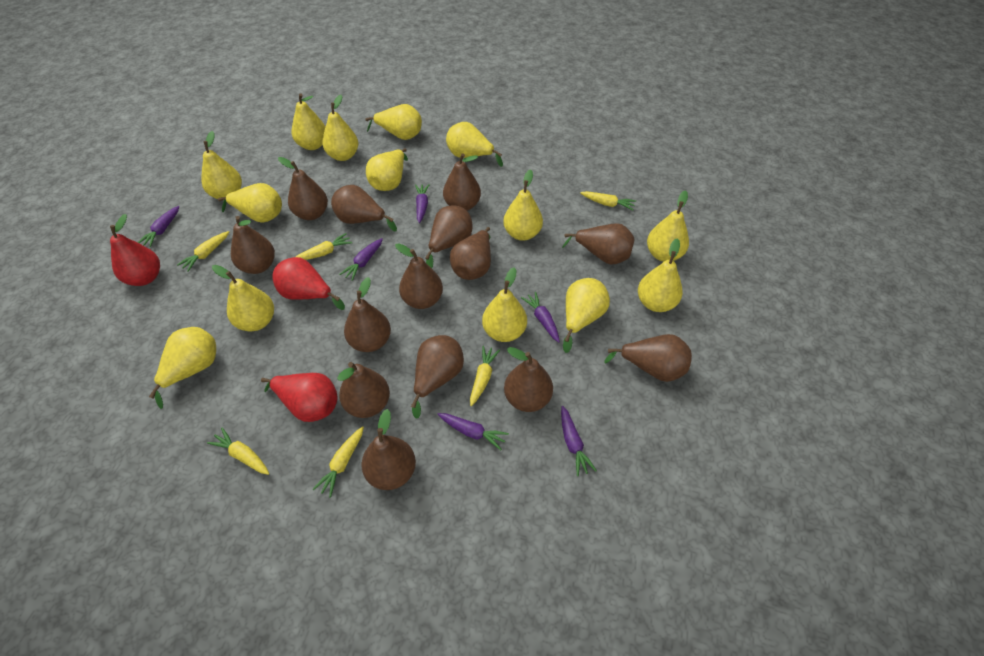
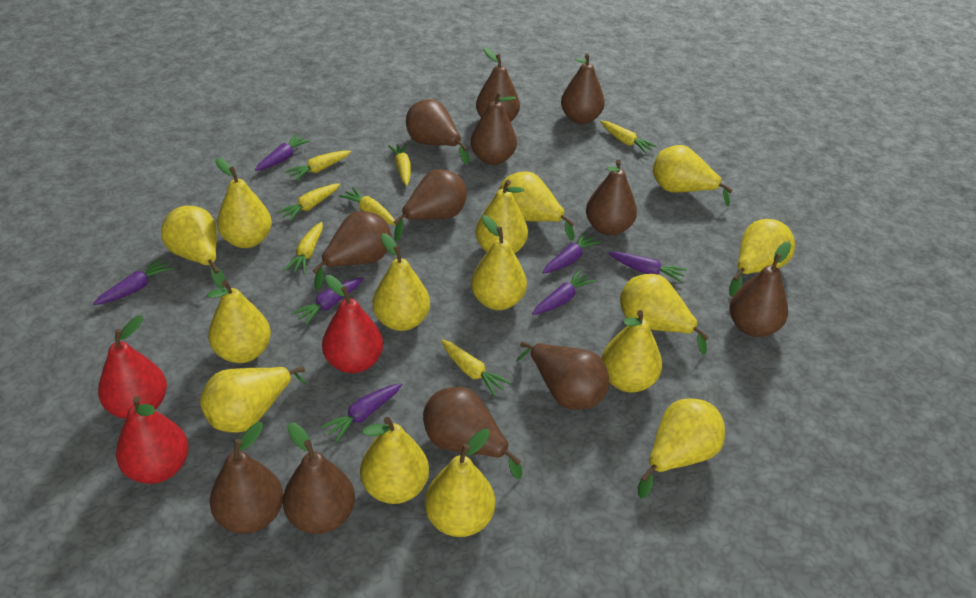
brown pear: 14 -> 12
purple carrot: 6 -> 7
yellow carrot: 6 -> 7
yellow pear: 14 -> 15

